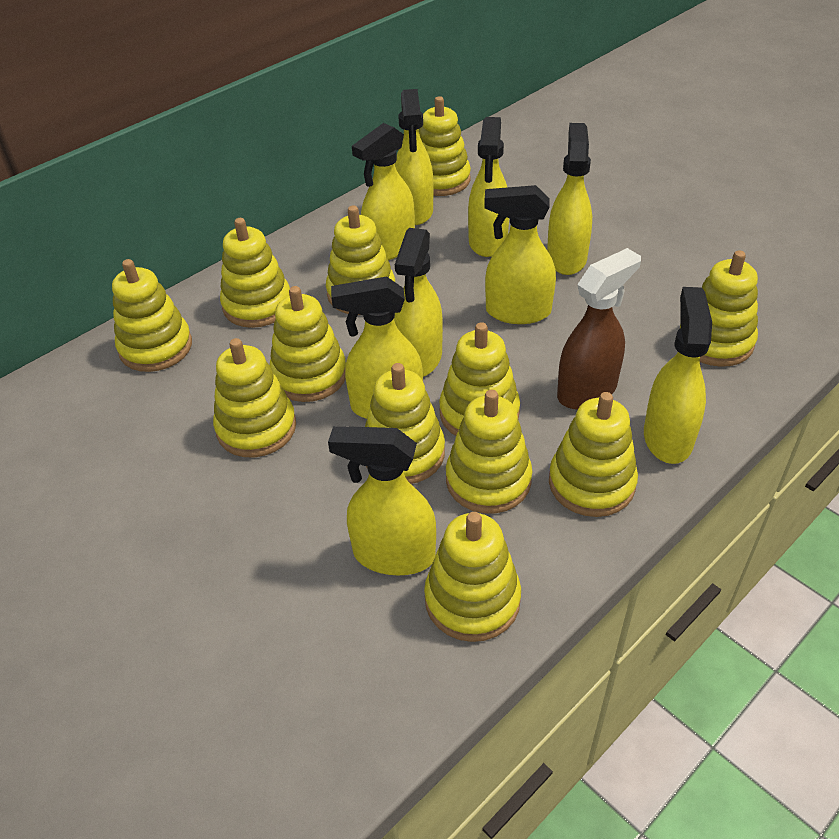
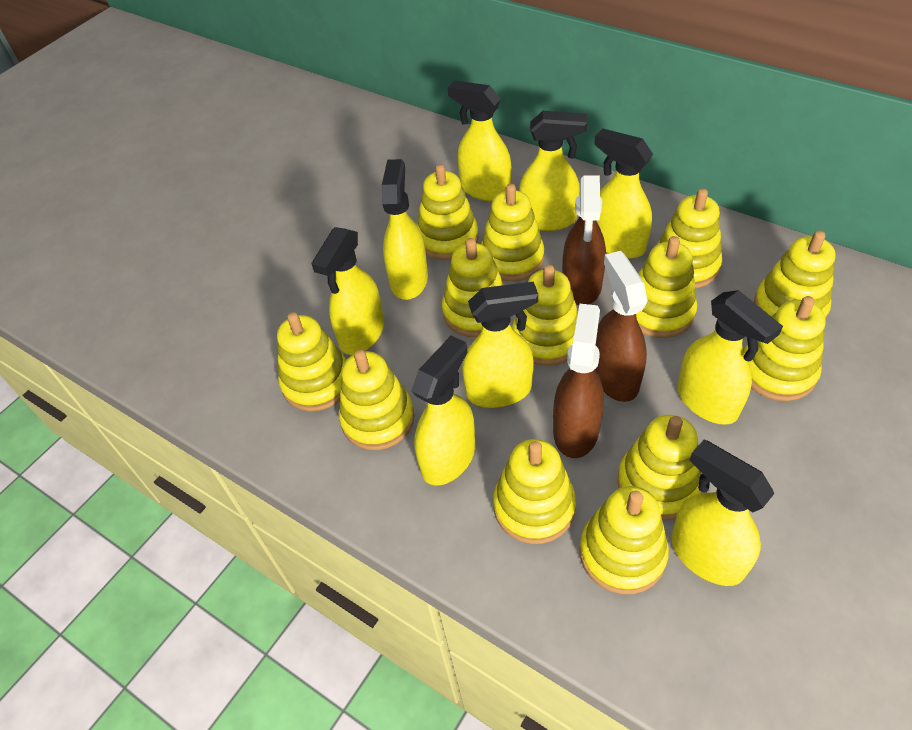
brown spray bottle: 1 -> 3
yellow stacking toy: 12 -> 13

